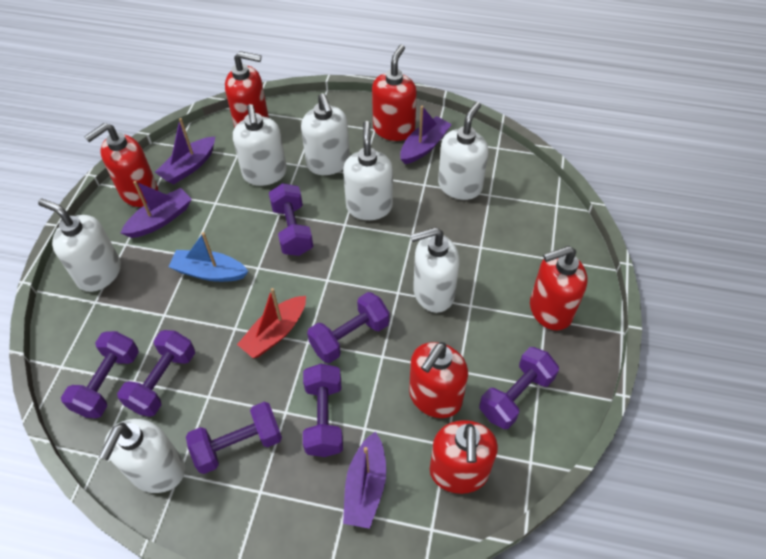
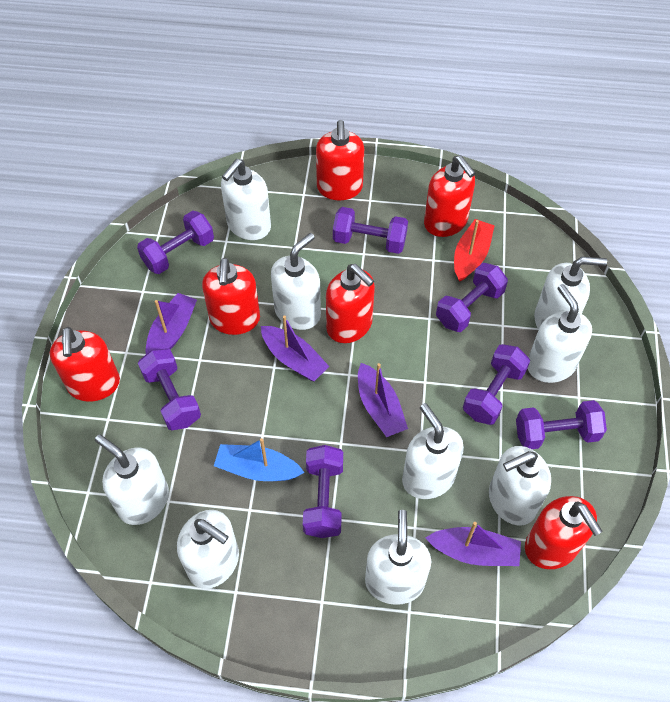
white soap dispenser: 7 -> 9

